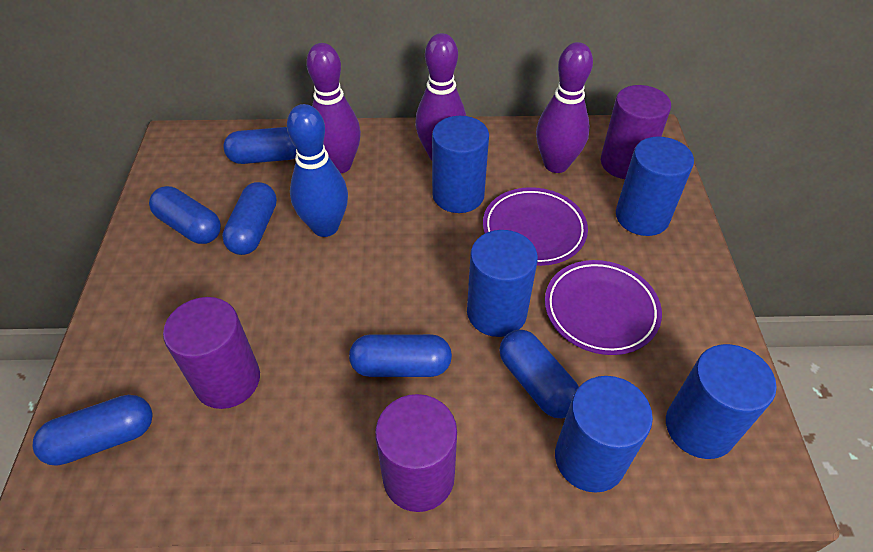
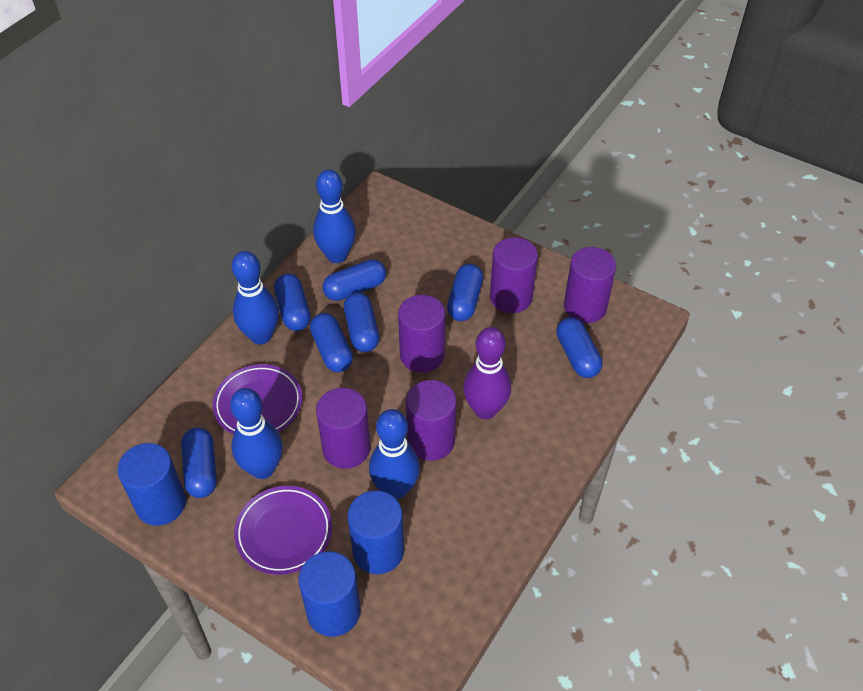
blue bowling pin: 1 -> 4
blue capsule: 6 -> 7
blue cylinder: 5 -> 3
purple bowling pin: 3 -> 1
purple cylinder: 3 -> 5

